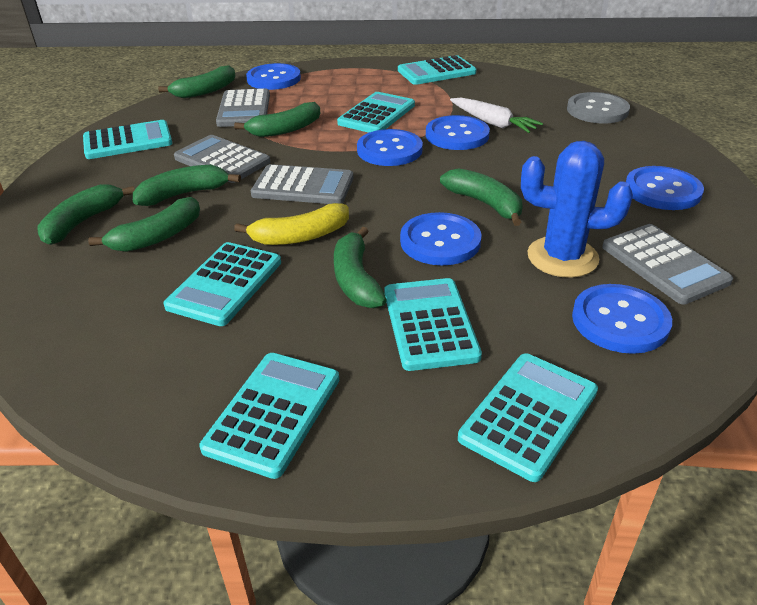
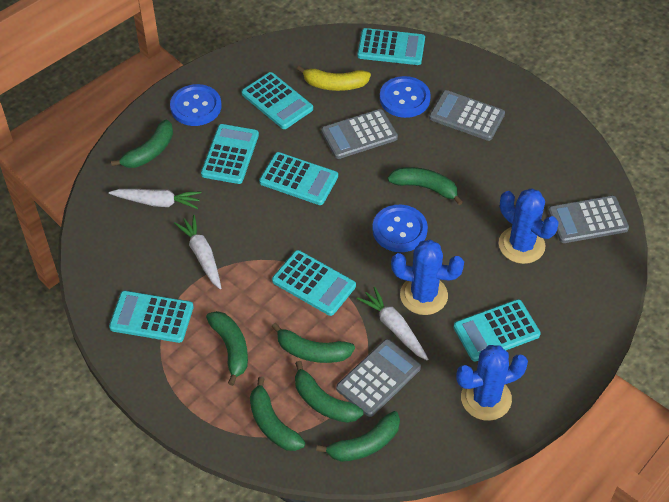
blue button: 6 -> 3
blue cactus: 1 -> 3
grey button: 1 -> 0
white carrot: 1 -> 3

